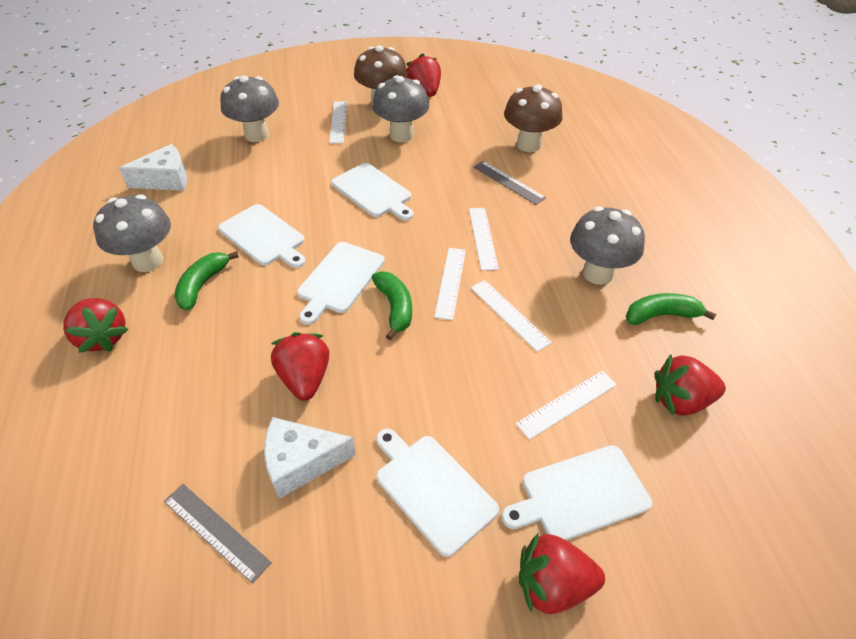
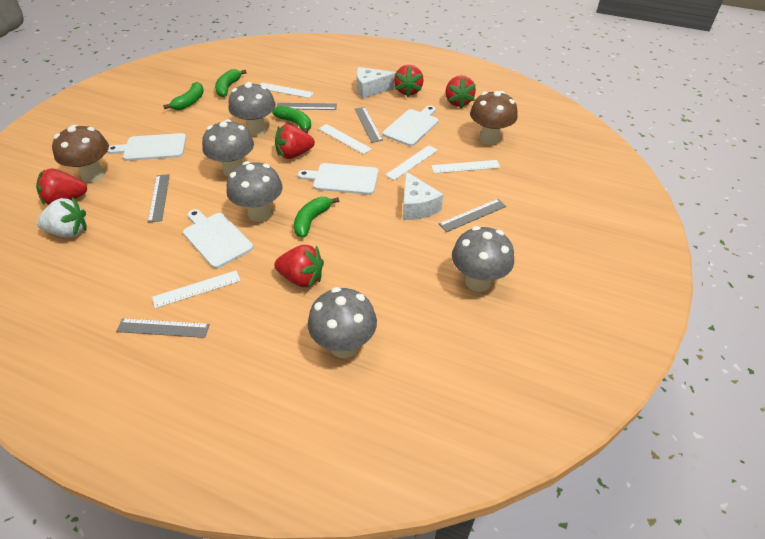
green banana: 3 -> 4
grey mushroom: 4 -> 5
grey ruler: 2 -> 5
white cutting board: 5 -> 4
white strawberry: 0 -> 1

